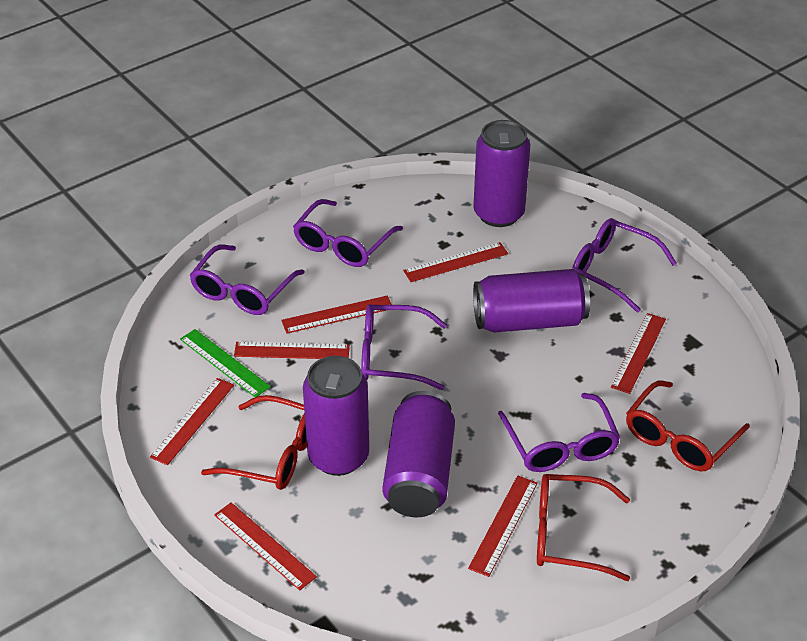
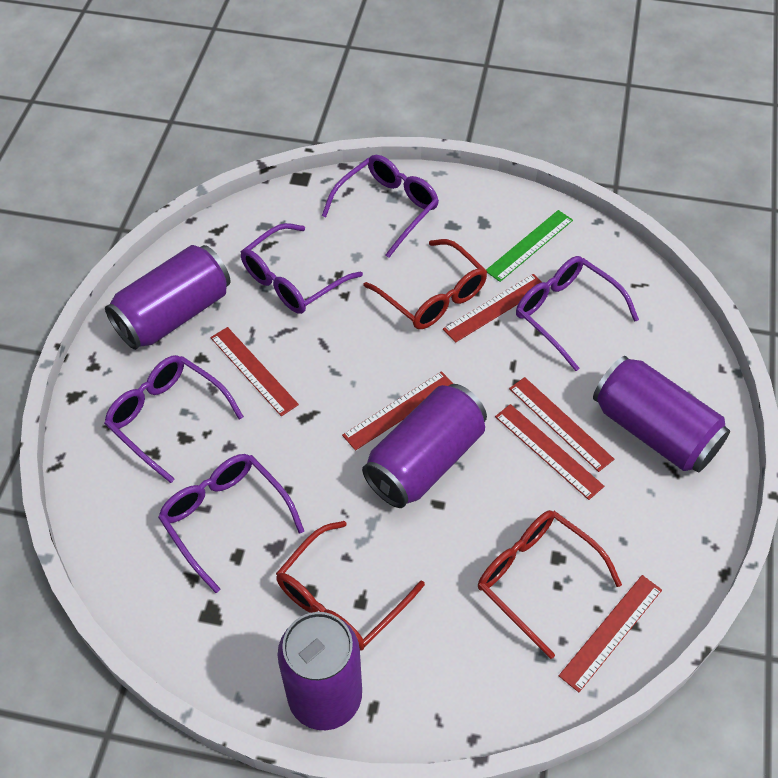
red ruler: 7 -> 6

